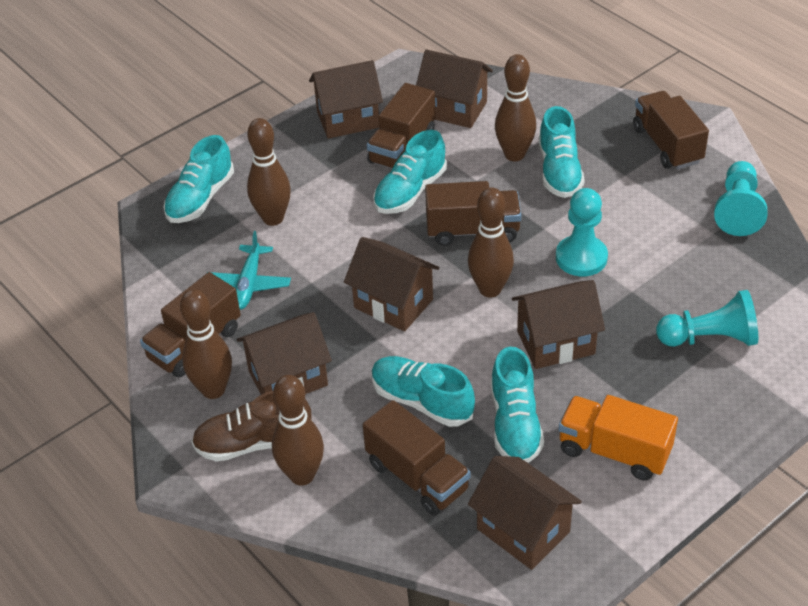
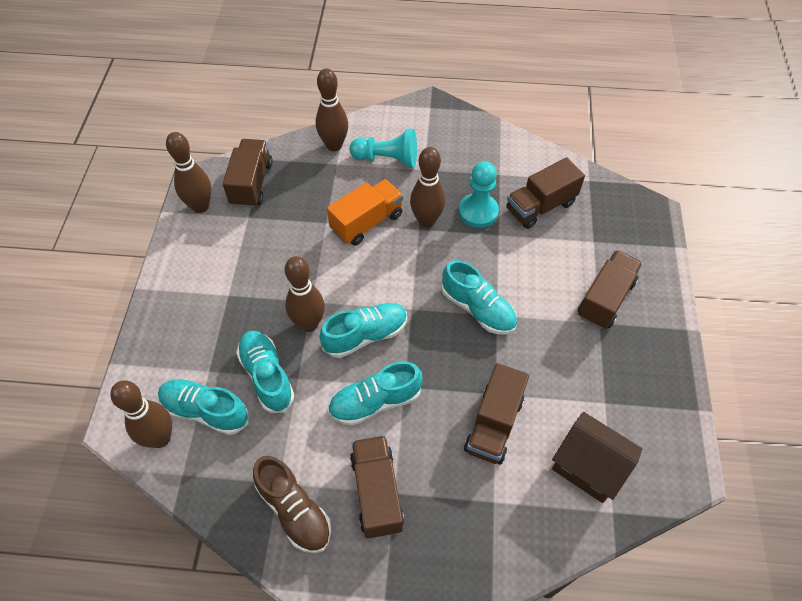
brown house: 6 -> 1
turquoise pawn: 3 -> 2
turquoise plane: 1 -> 0

